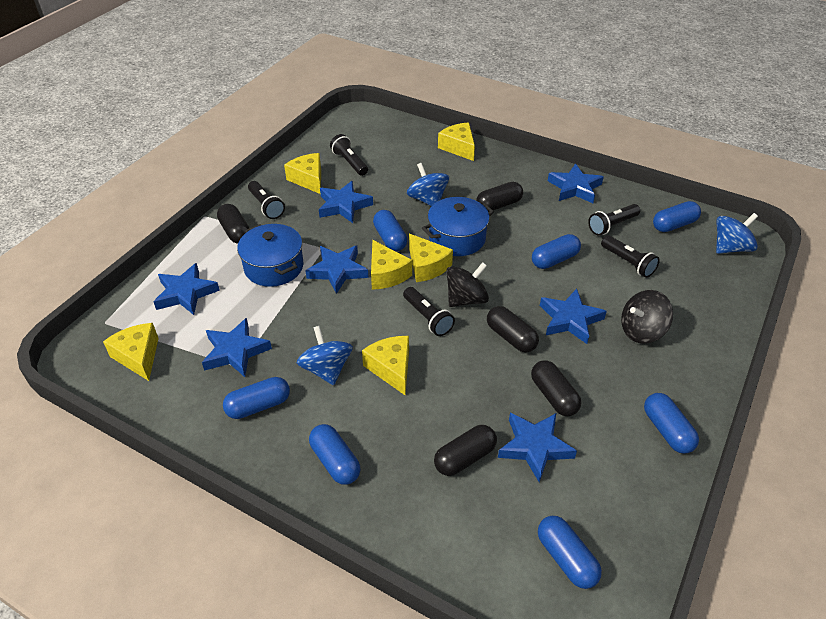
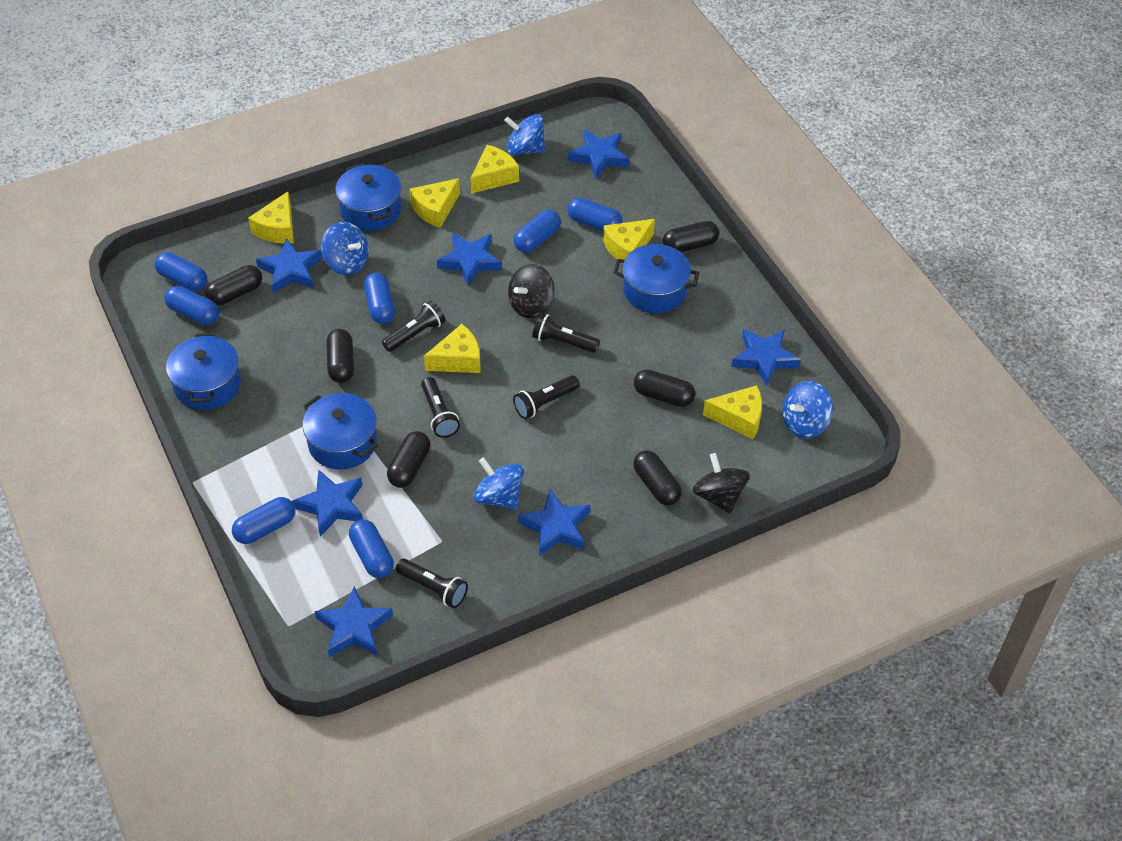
black capsule: 5 -> 6
blue pot: 2 -> 4
blue spinning top: 3 -> 4

